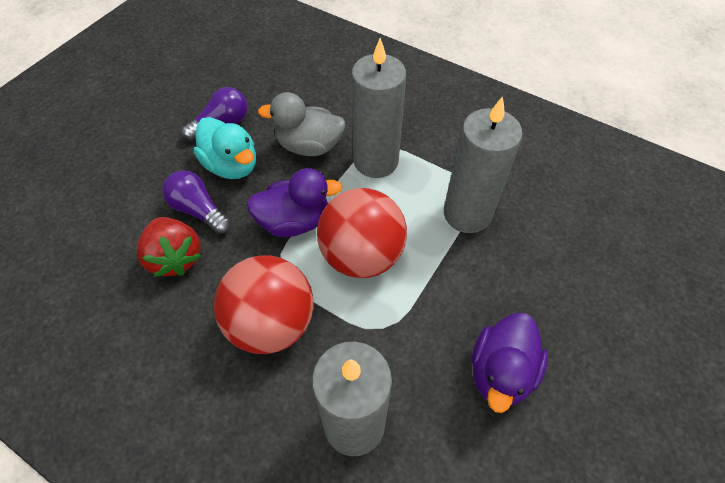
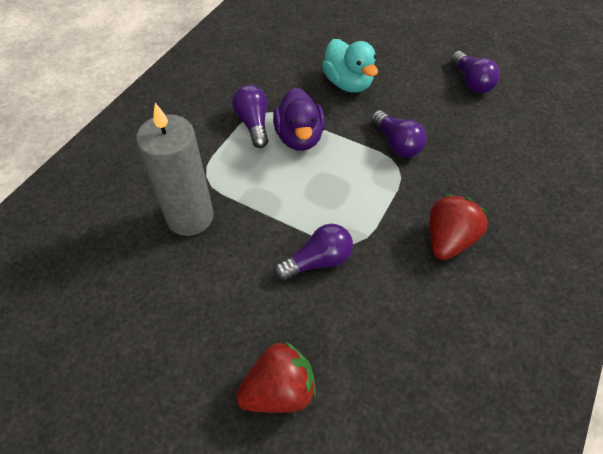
grey candle: 3 -> 1
grey duck: 1 -> 0
purple duck: 2 -> 1
purple light bulb: 2 -> 4
red ball: 2 -> 0
red strawberry: 1 -> 2

